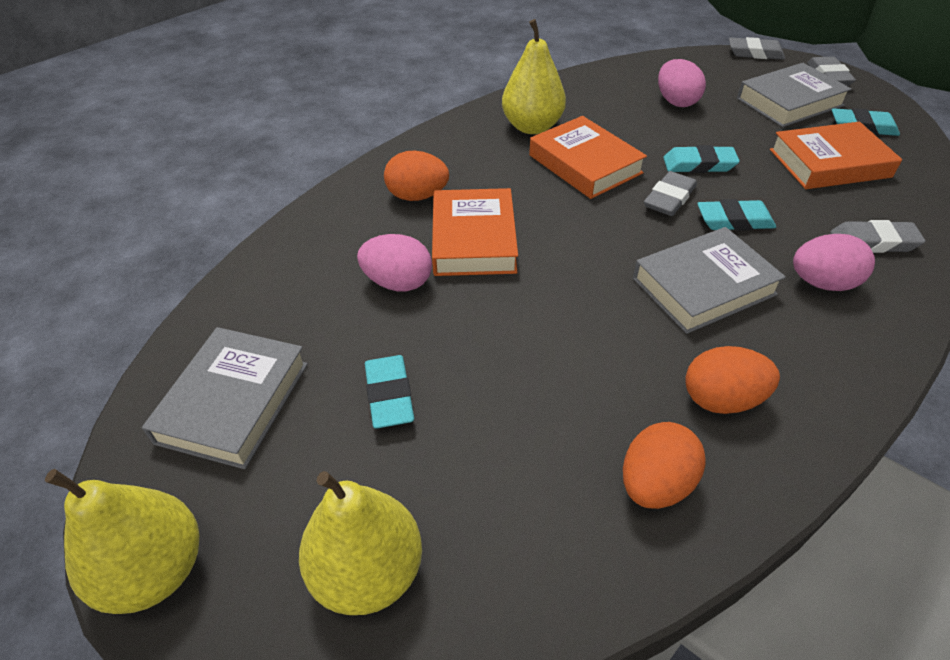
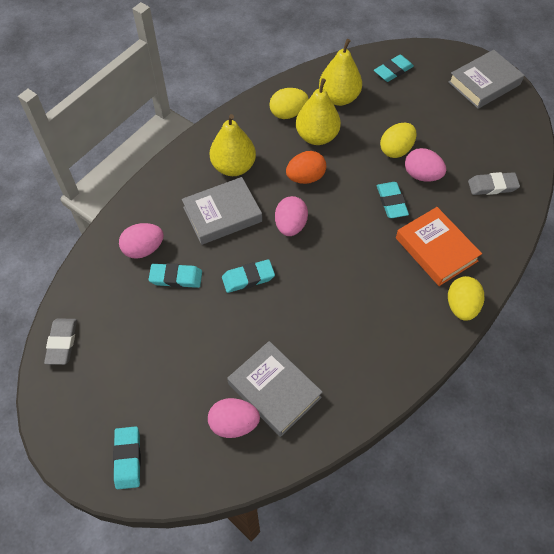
grey eraser: 4 -> 2
orange book: 3 -> 1
orange egg: 3 -> 1
pink egg: 3 -> 4
turquoise eraser: 4 -> 5
yellow egg: 0 -> 3

